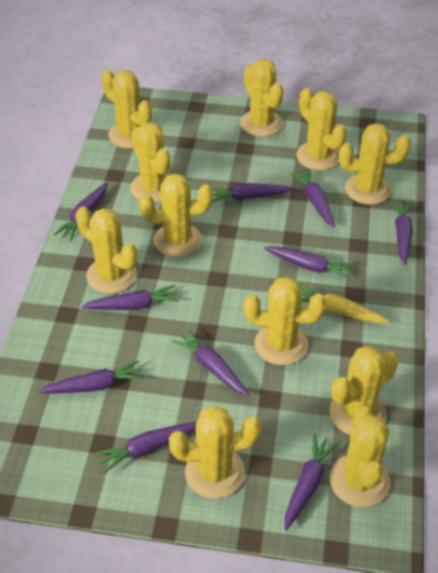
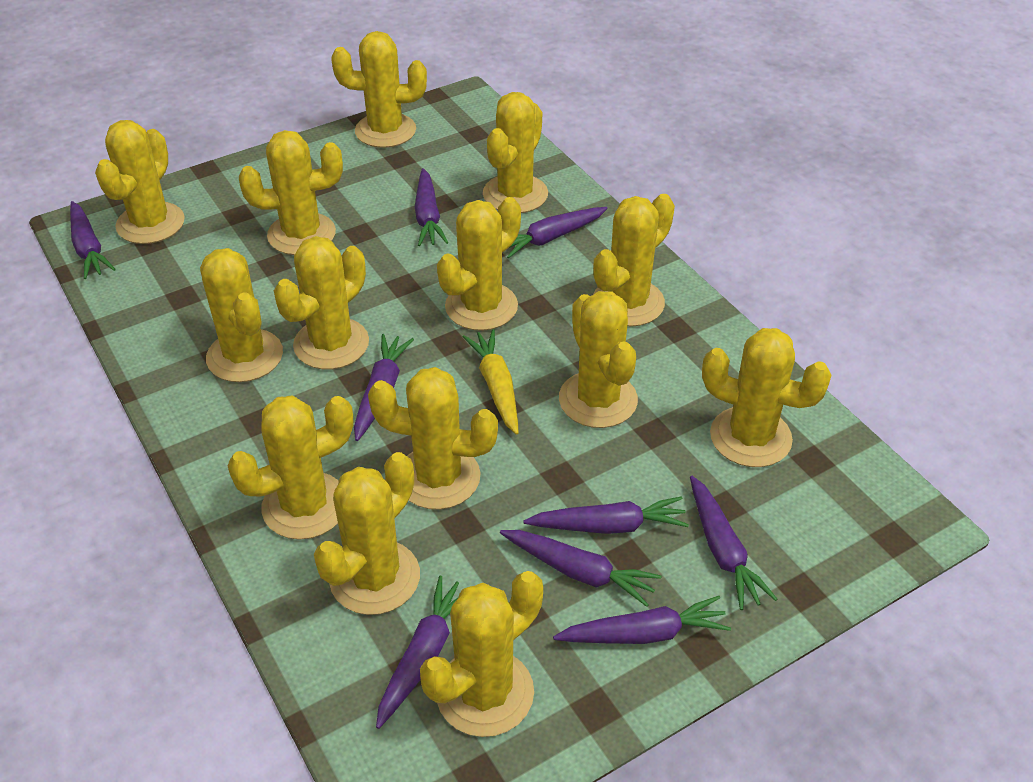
purple carrot: 10 -> 9
yellow cactus: 11 -> 14

